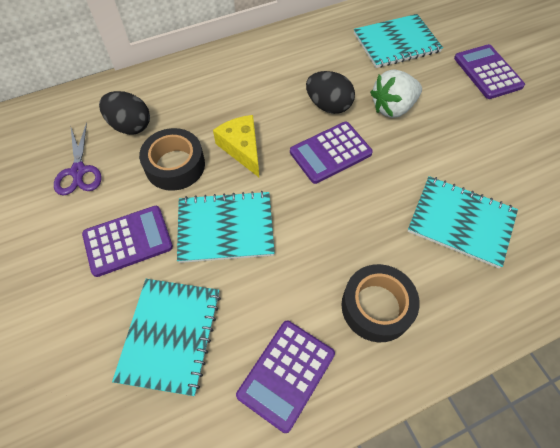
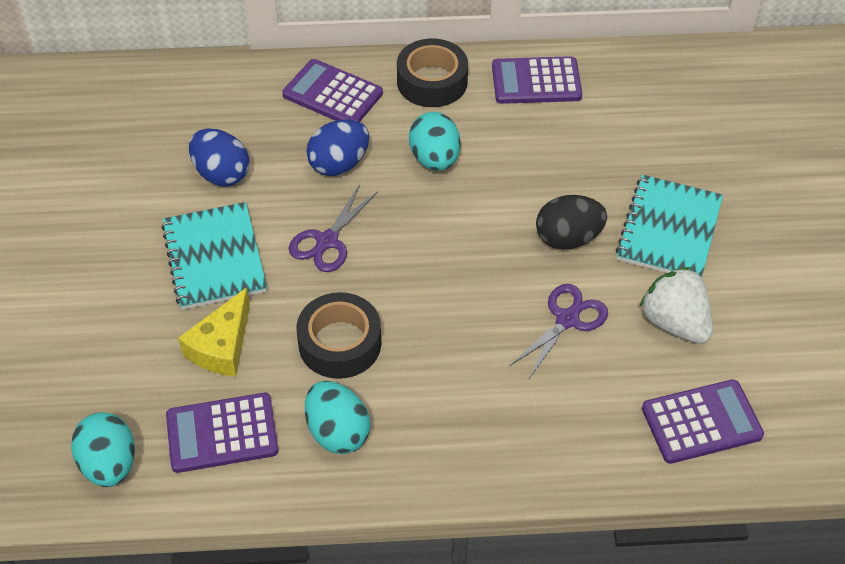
black egg: 2 -> 1
blue egg: 0 -> 2
purple scissors: 1 -> 2
turquoise egg: 0 -> 3
turquoise notebook: 4 -> 2

